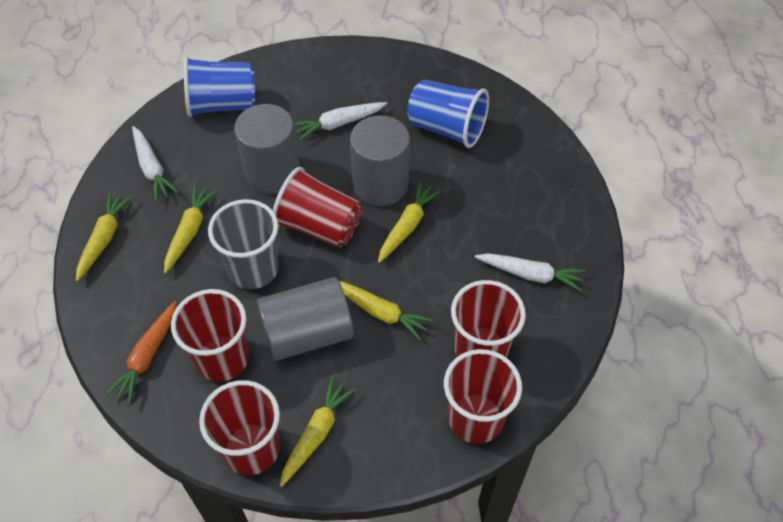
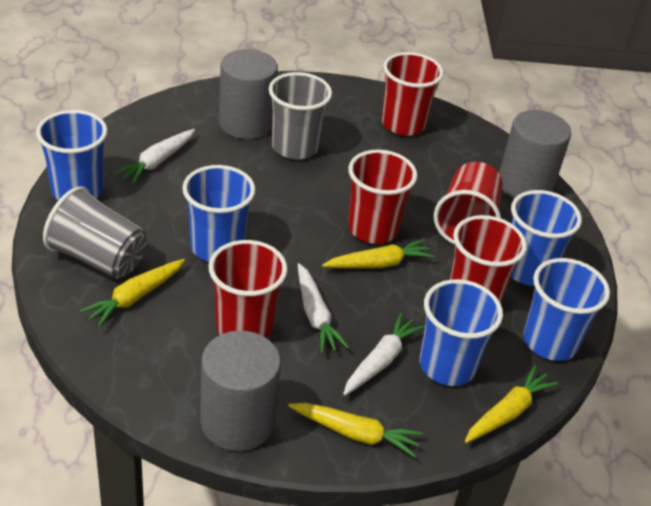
blue cup: 2 -> 5
grey cup: 1 -> 2
orange carrot: 1 -> 0
yellow carrot: 5 -> 4

